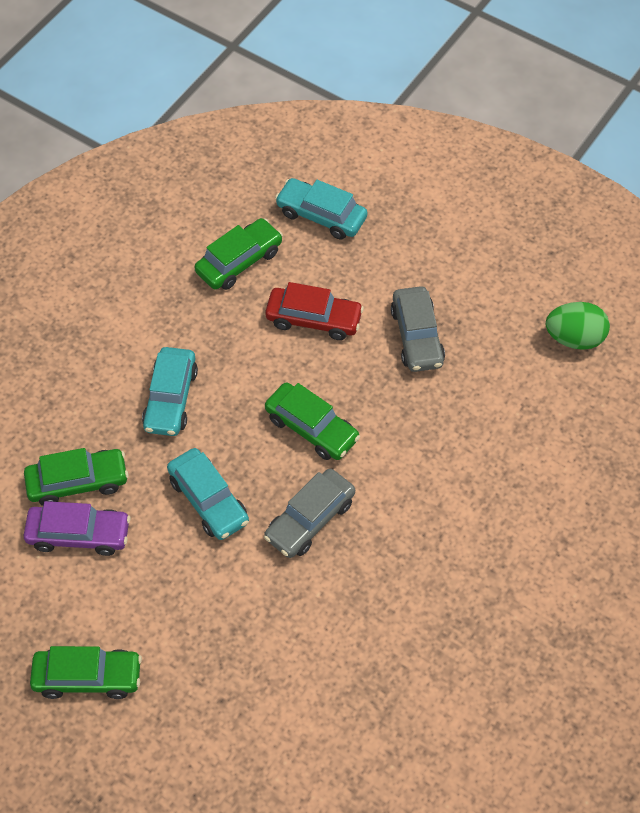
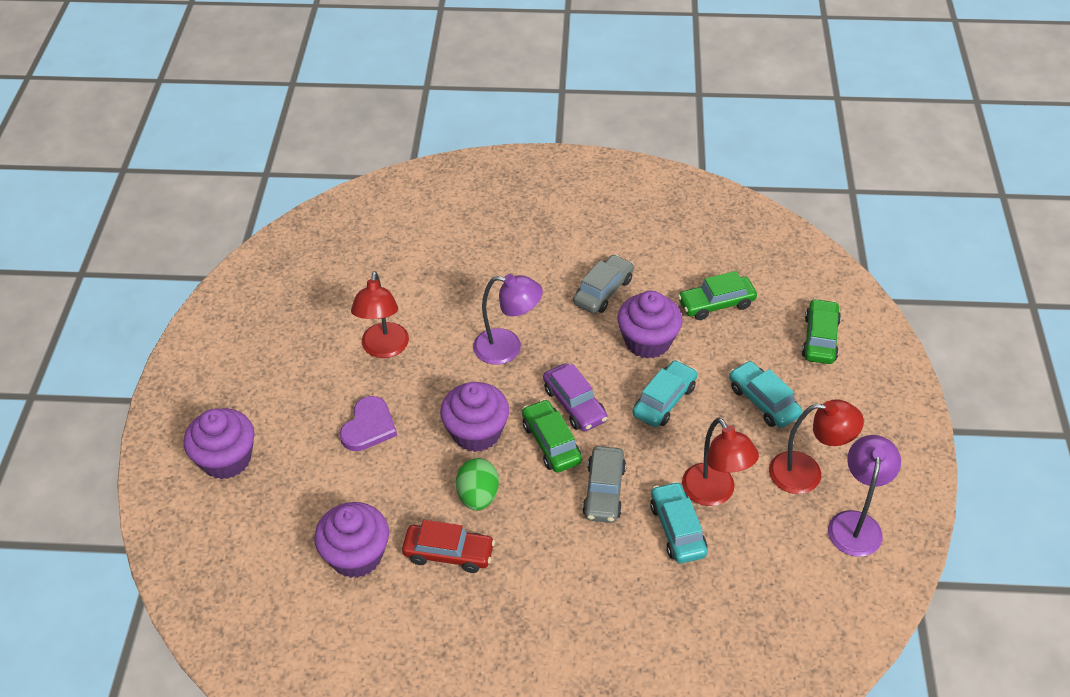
green car: 4 -> 3
purple cupcake: 0 -> 4
purple heart: 0 -> 1
purple lamp: 0 -> 2
red lamp: 0 -> 3

